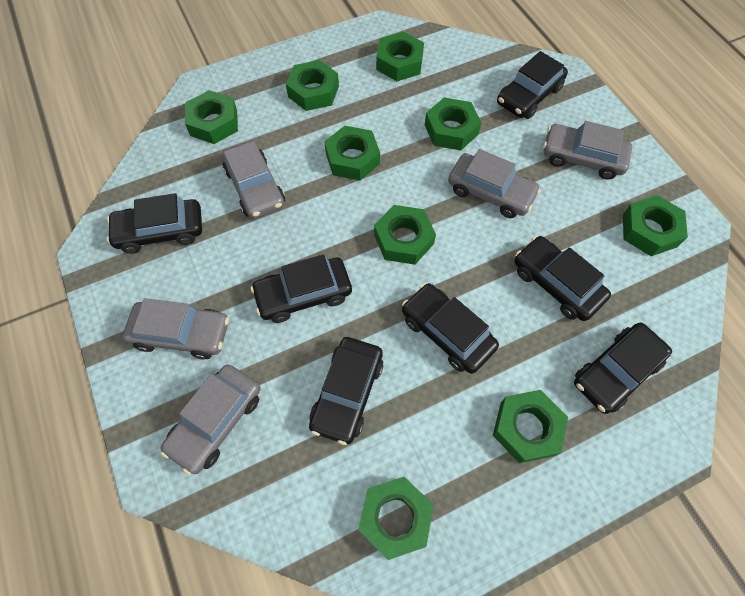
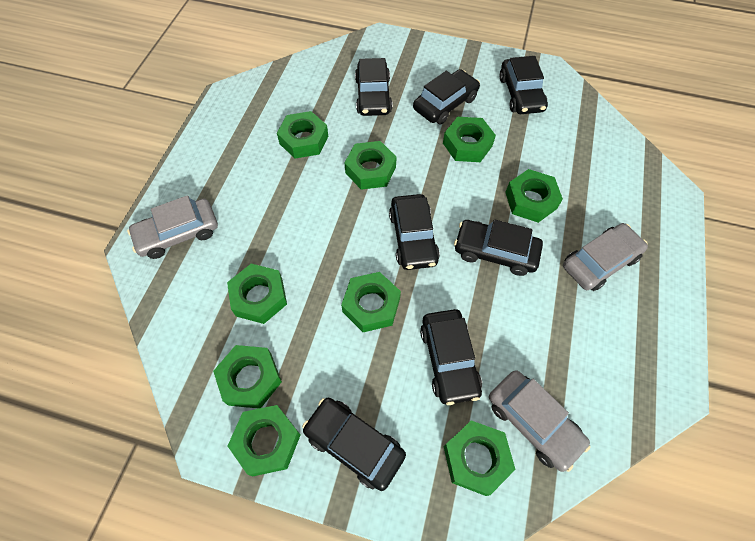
grey car: 5 -> 3

